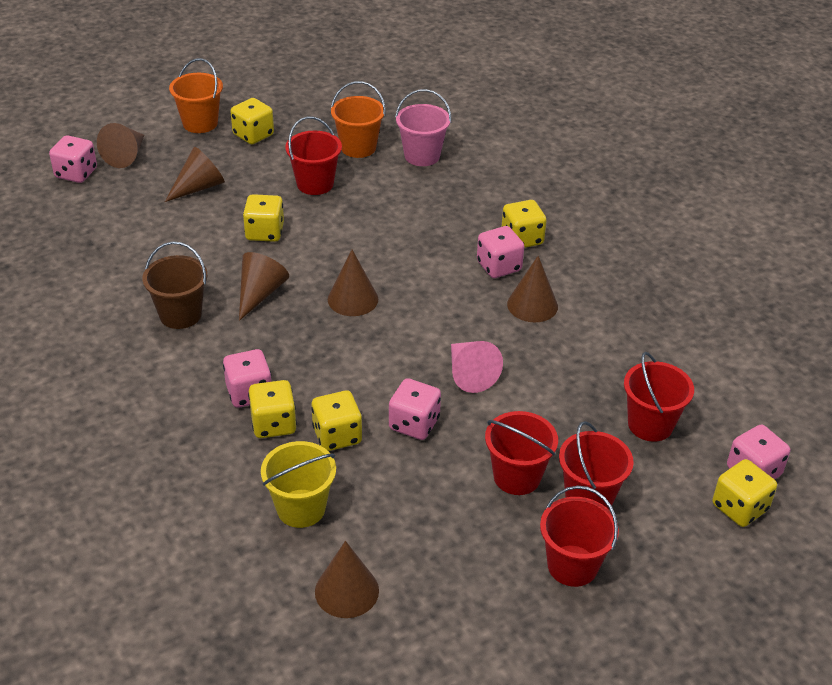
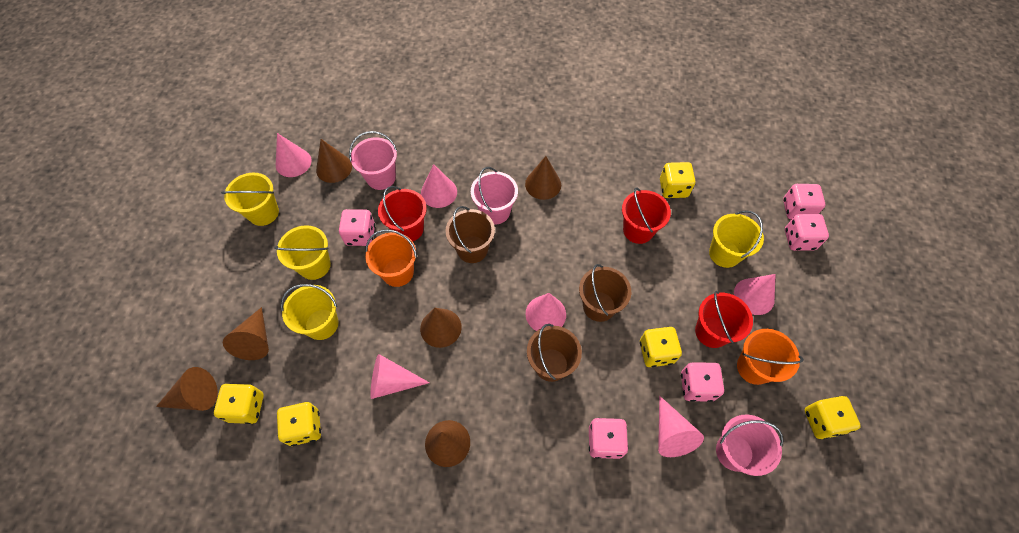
brown bucket: 1 -> 3
pink bucket: 1 -> 3
pink cone: 1 -> 6
red bucket: 5 -> 3
yellow bucket: 1 -> 4
yellow dice: 6 -> 5

